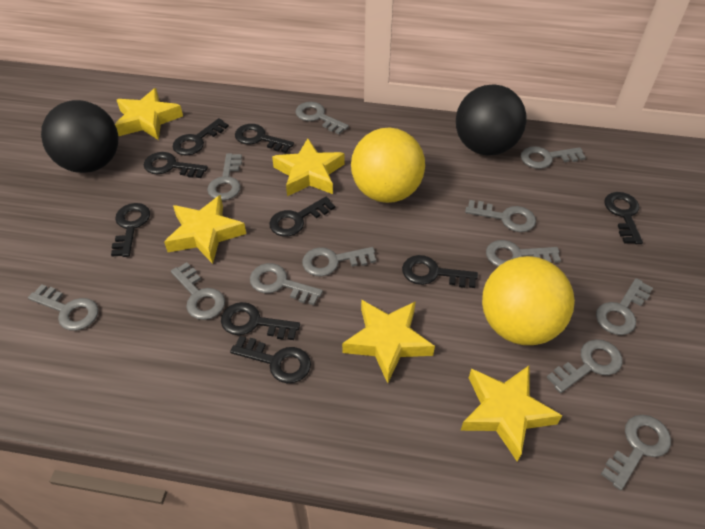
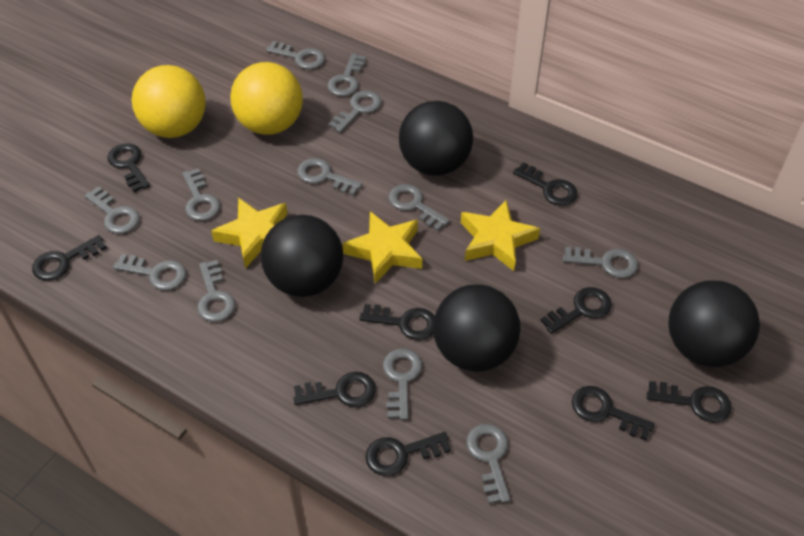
black ball: 2 -> 4
yellow star: 5 -> 3

